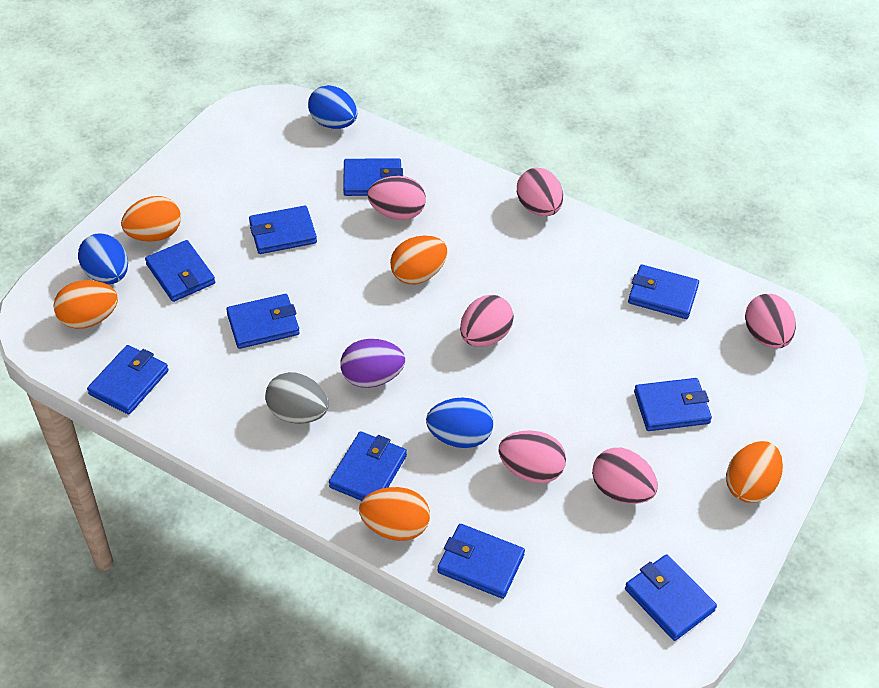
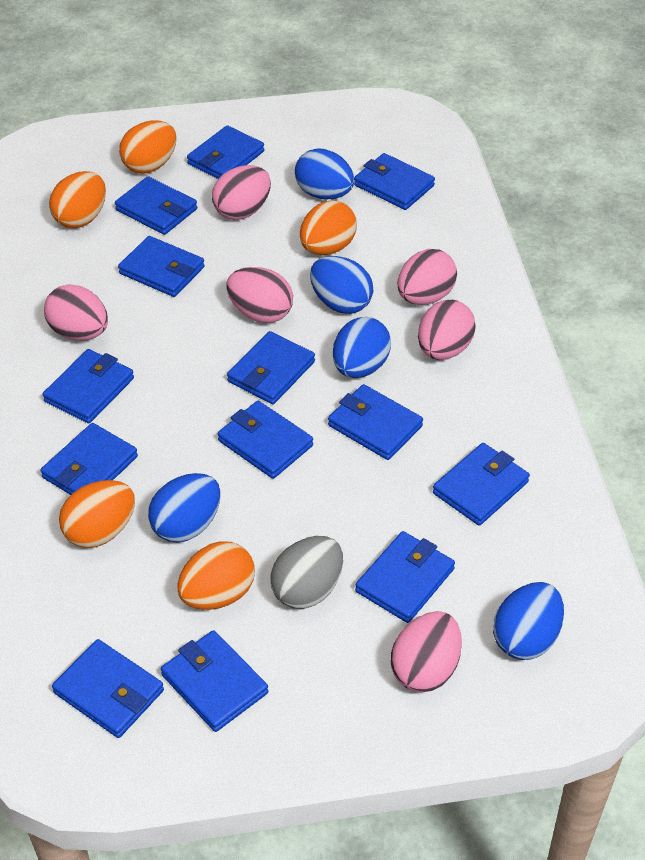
blue egg: 3 -> 5
blue wallet: 10 -> 13
purple egg: 1 -> 0

